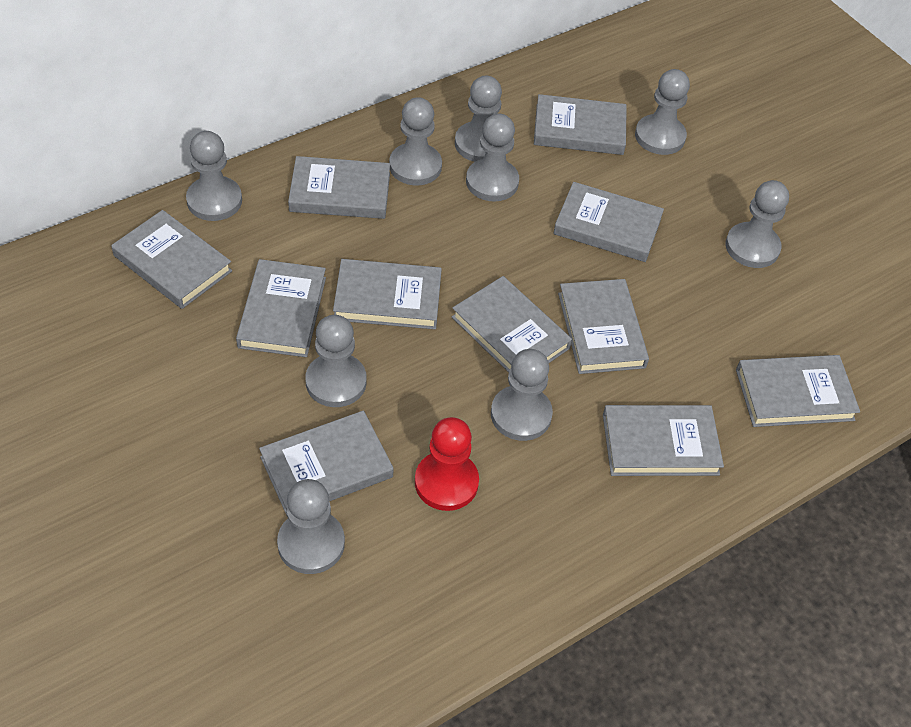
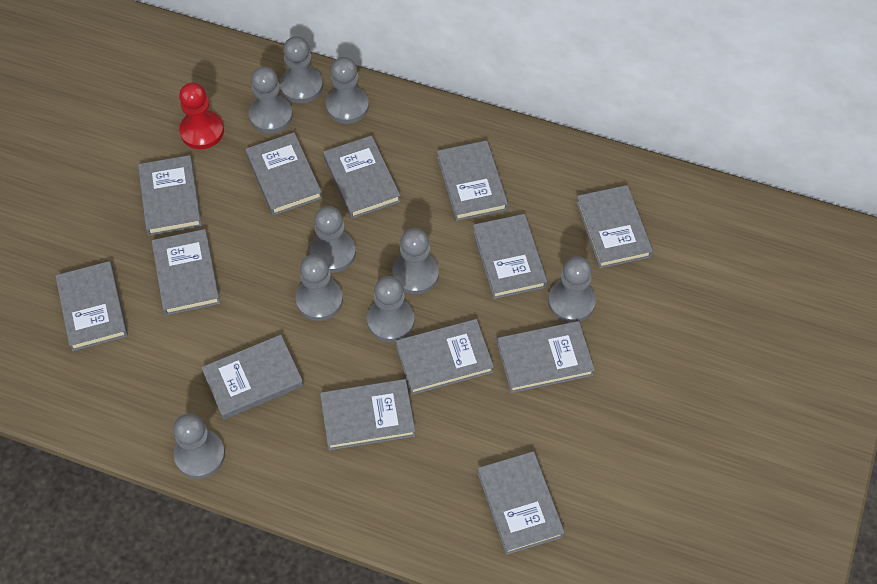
grey book: 11 -> 13

